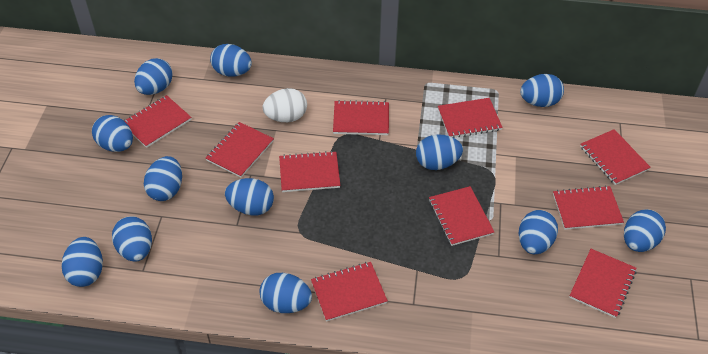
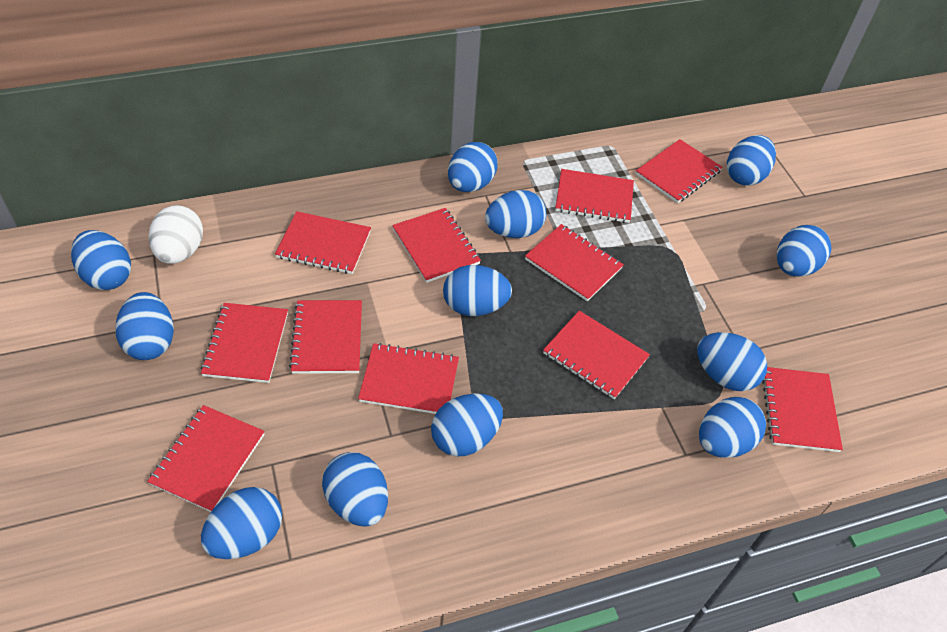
red notebook: 10 -> 11

